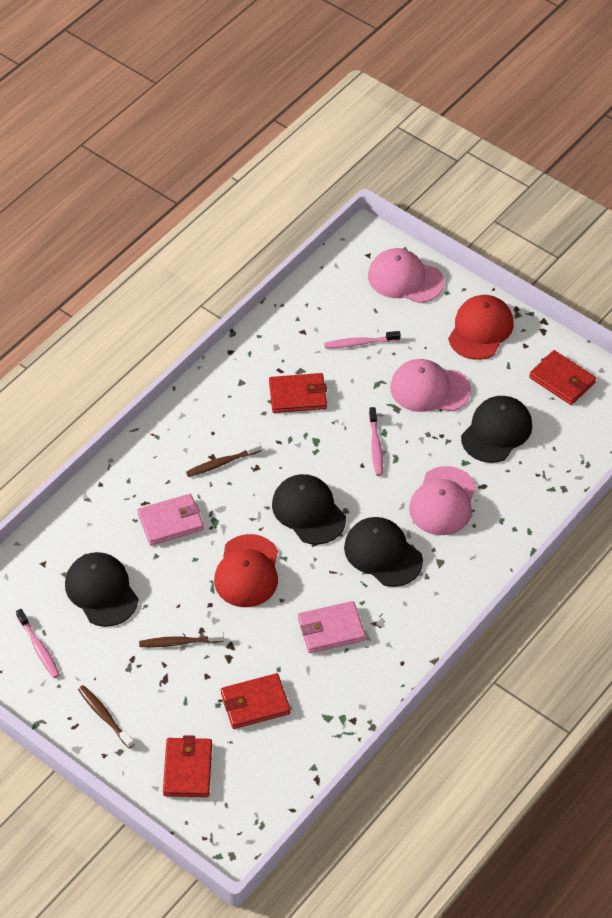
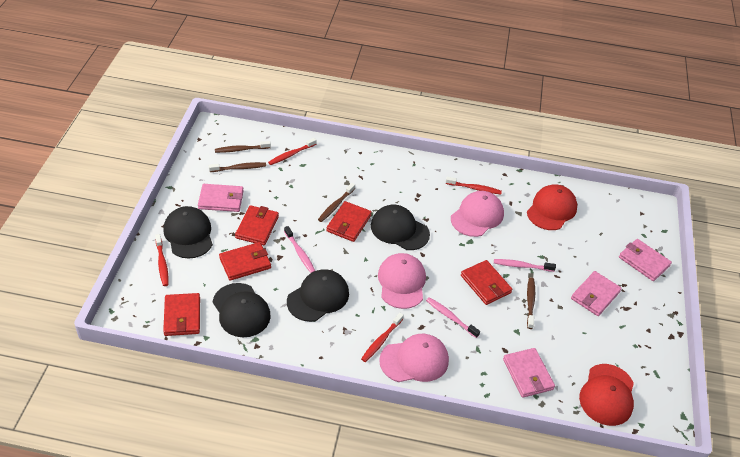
brown toothbrush: 3 -> 4
pink wallet: 2 -> 4
red toothbrush: 0 -> 4
red wallet: 4 -> 5

